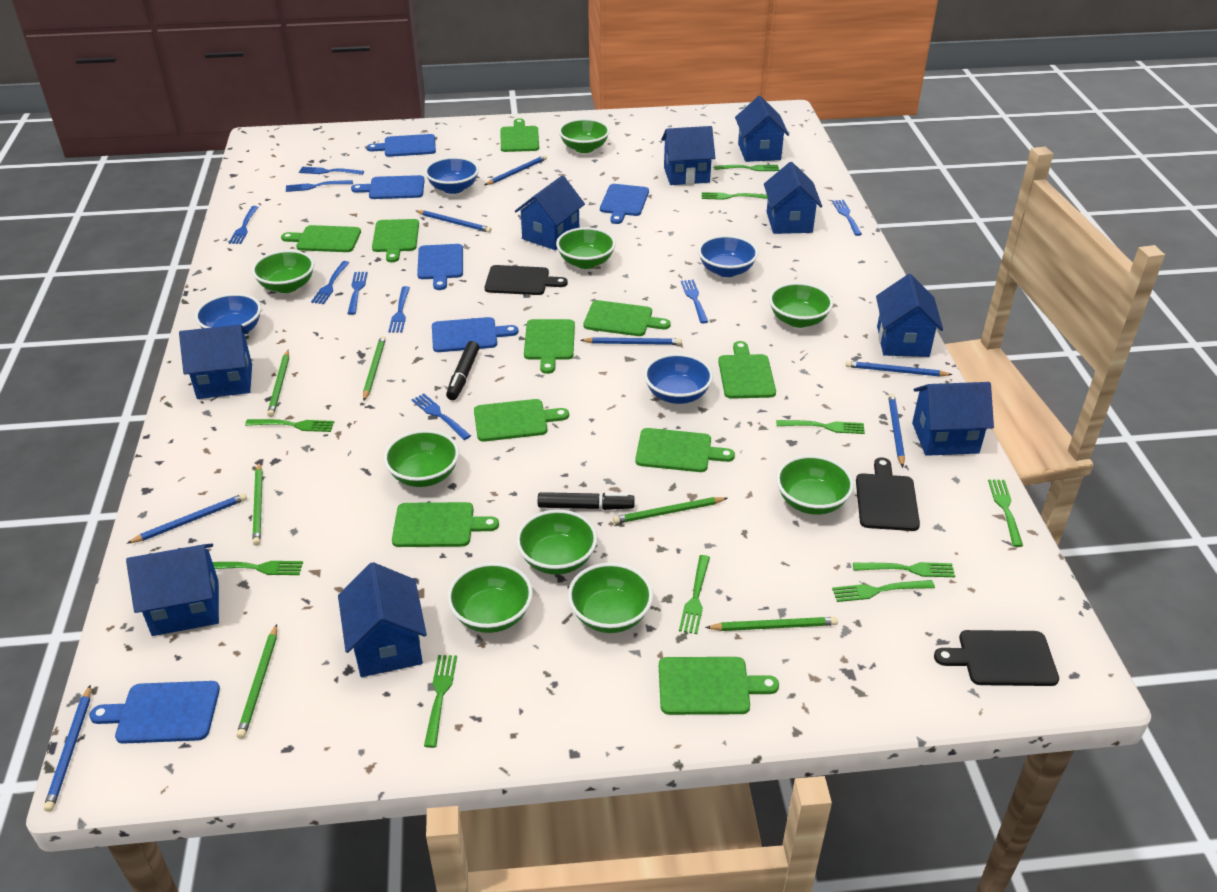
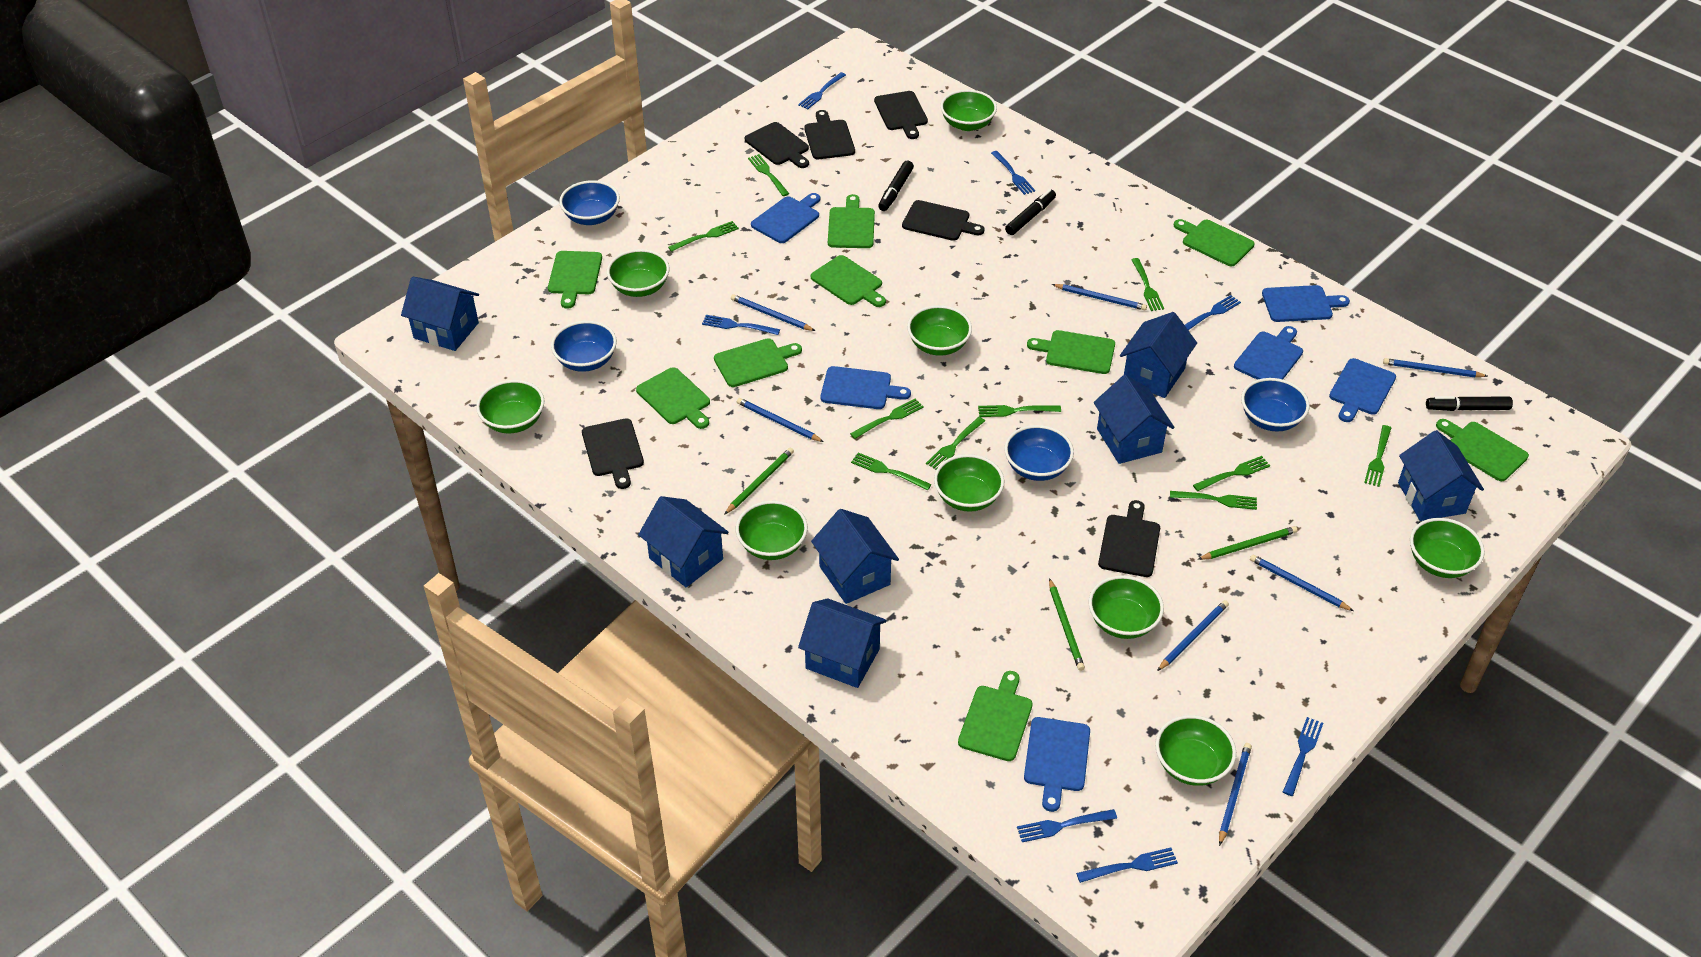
black cutting board: 3 -> 6
black marker: 2 -> 3
blue fork: 9 -> 7
blue house: 9 -> 7
green cutting board: 10 -> 9
green pencil: 6 -> 3

